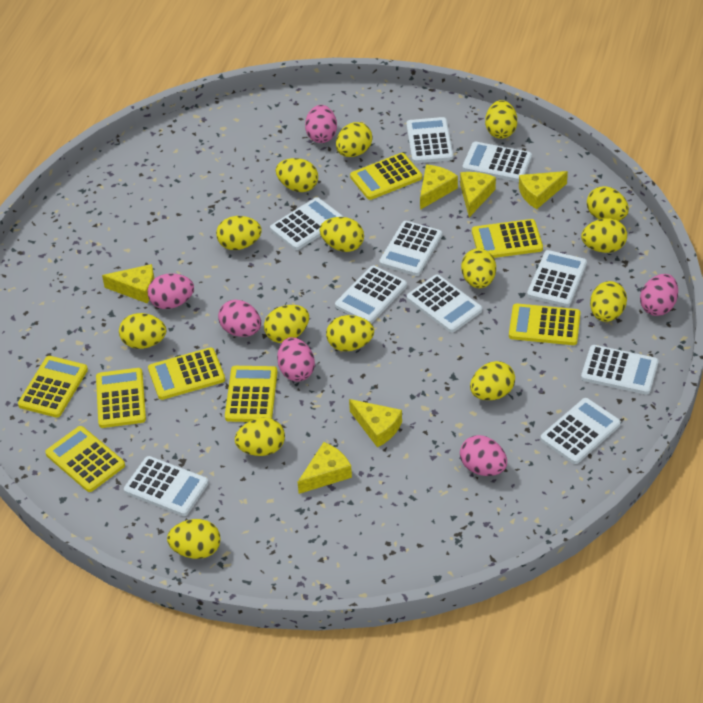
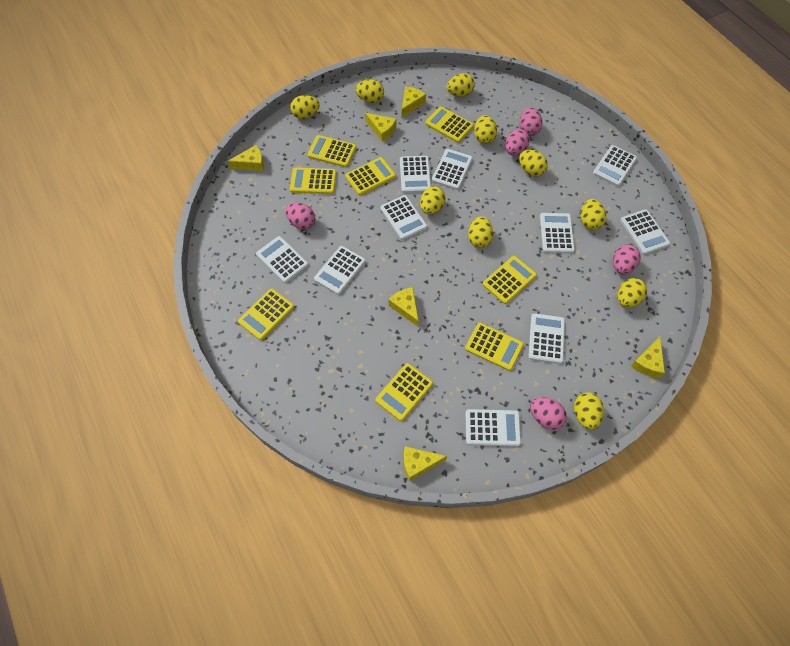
pink egg: 6 -> 5
yellow egg: 15 -> 10

